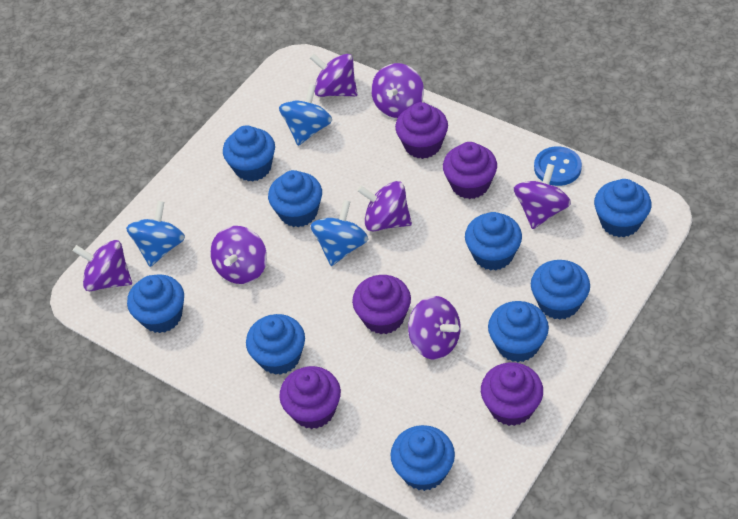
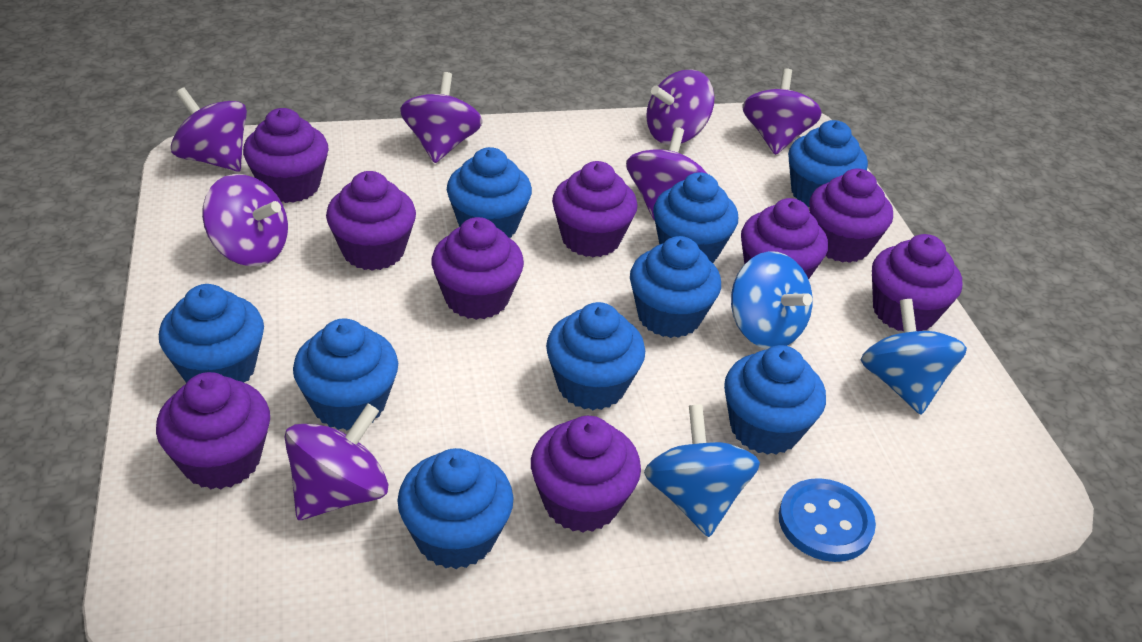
purple cupcake: 5 -> 9

